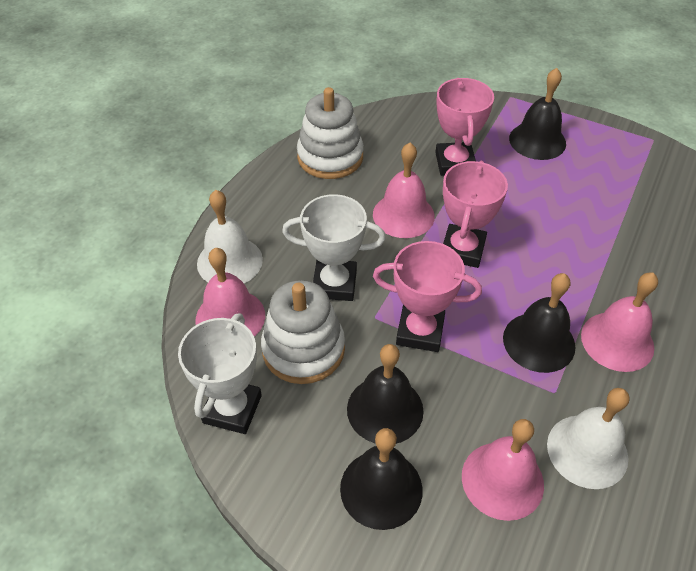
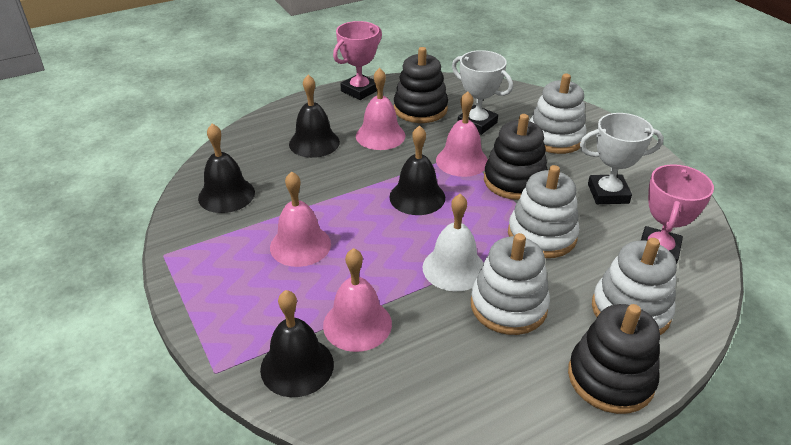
black stacking toy: 0 -> 3
pink trophy: 3 -> 2
white bell: 2 -> 1
white stacking toy: 2 -> 4

